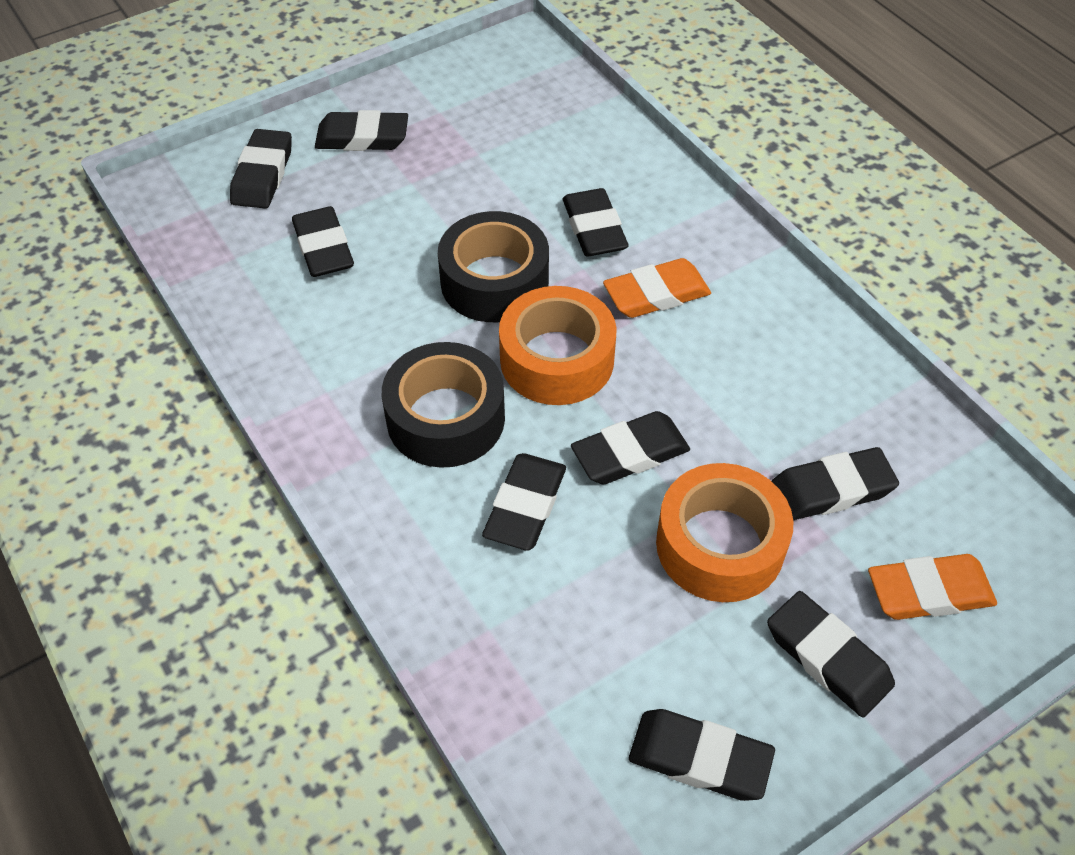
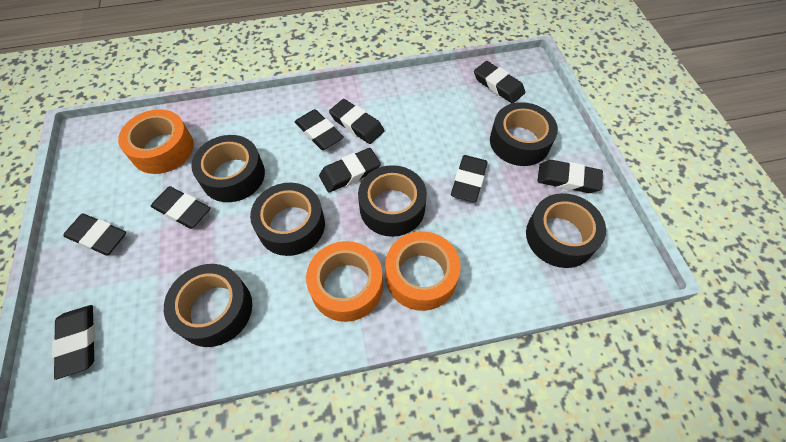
black tape: 2 -> 6
orange eraser: 2 -> 0
orange tape: 2 -> 3

